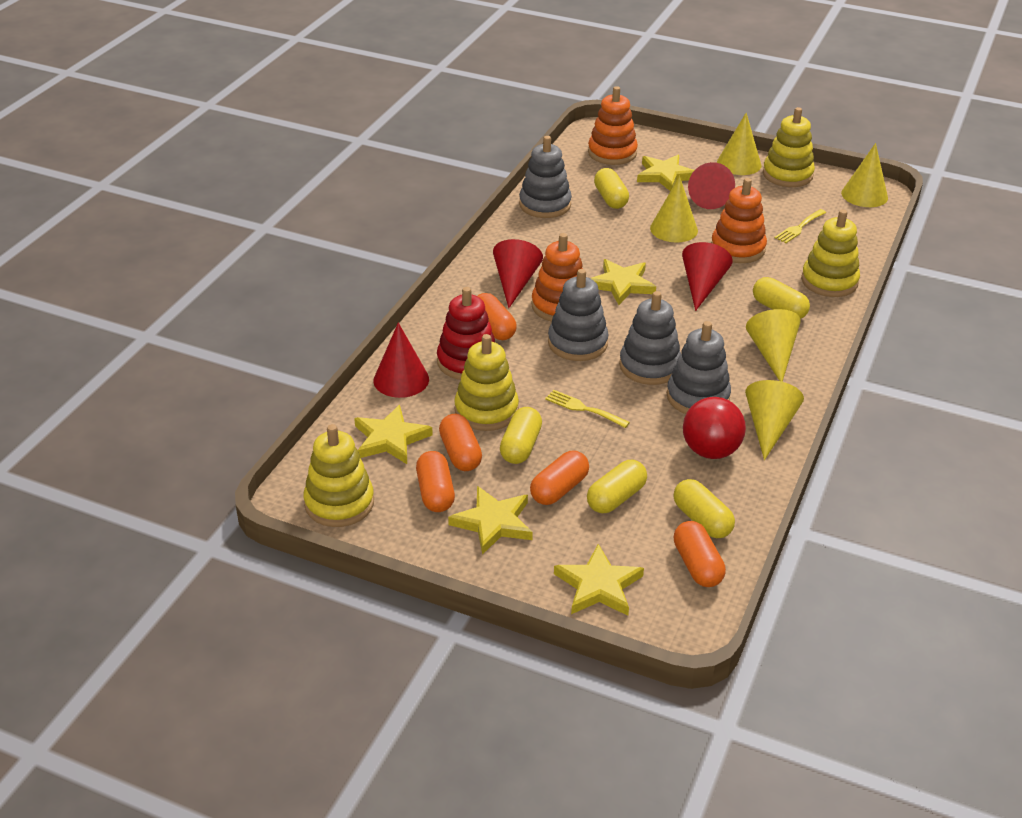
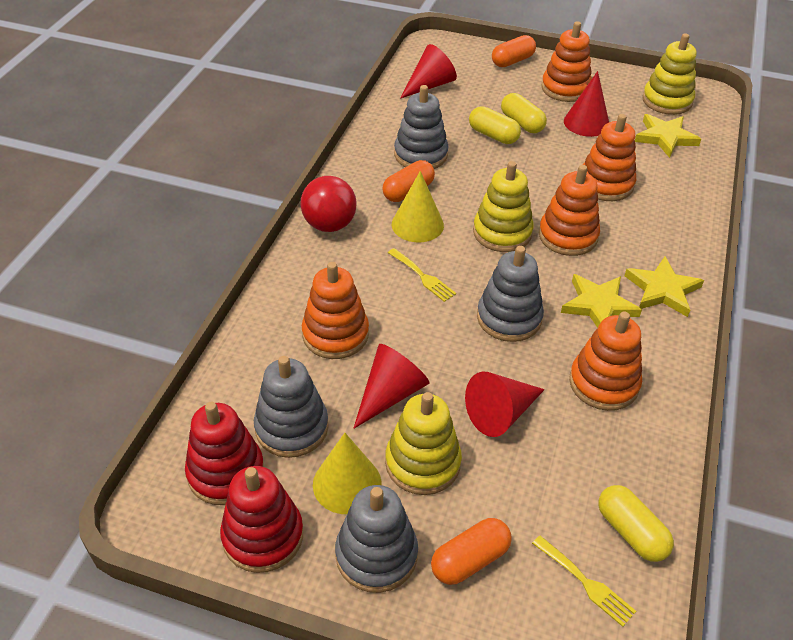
orange capsule: 5 -> 3
orange stacking toy: 3 -> 5
red stacking toy: 1 -> 2
yellow capsule: 5 -> 3
yellow cone: 5 -> 2
yellow stacking toy: 4 -> 3
yellow star: 5 -> 3

